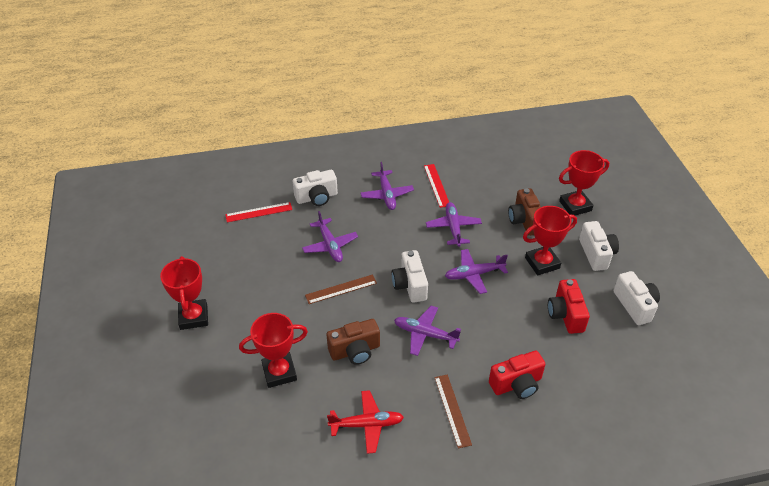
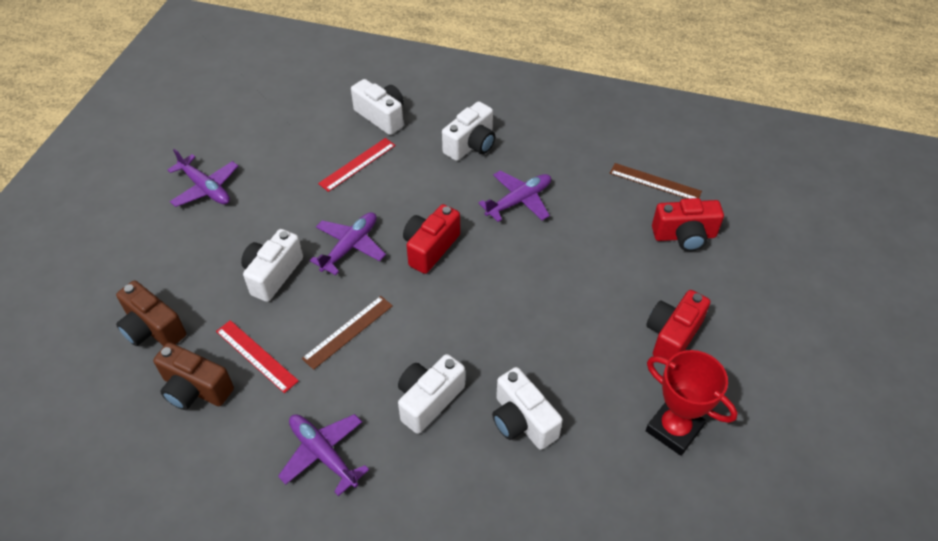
purple plane: 5 -> 4
red camera: 2 -> 3
red plane: 1 -> 0
red trophy: 4 -> 1
white camera: 4 -> 5

